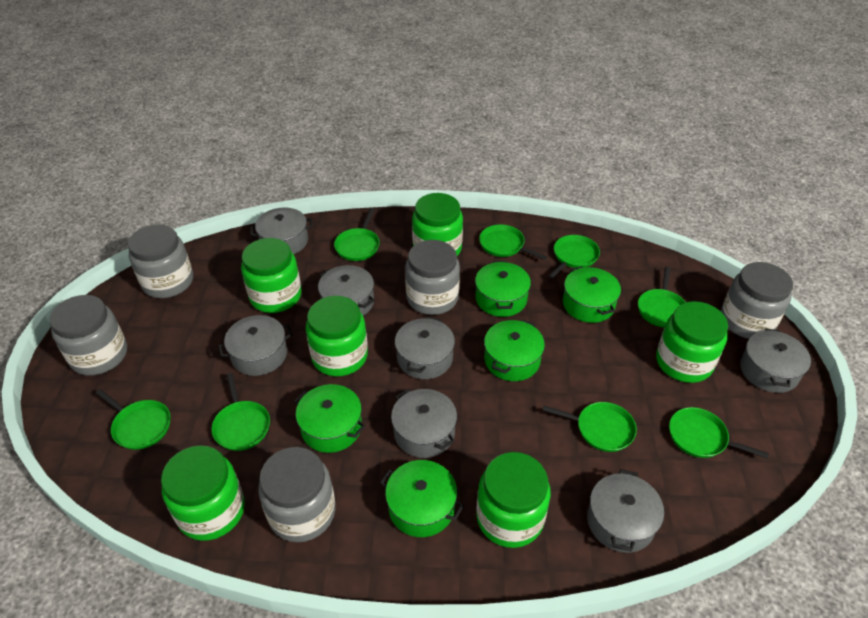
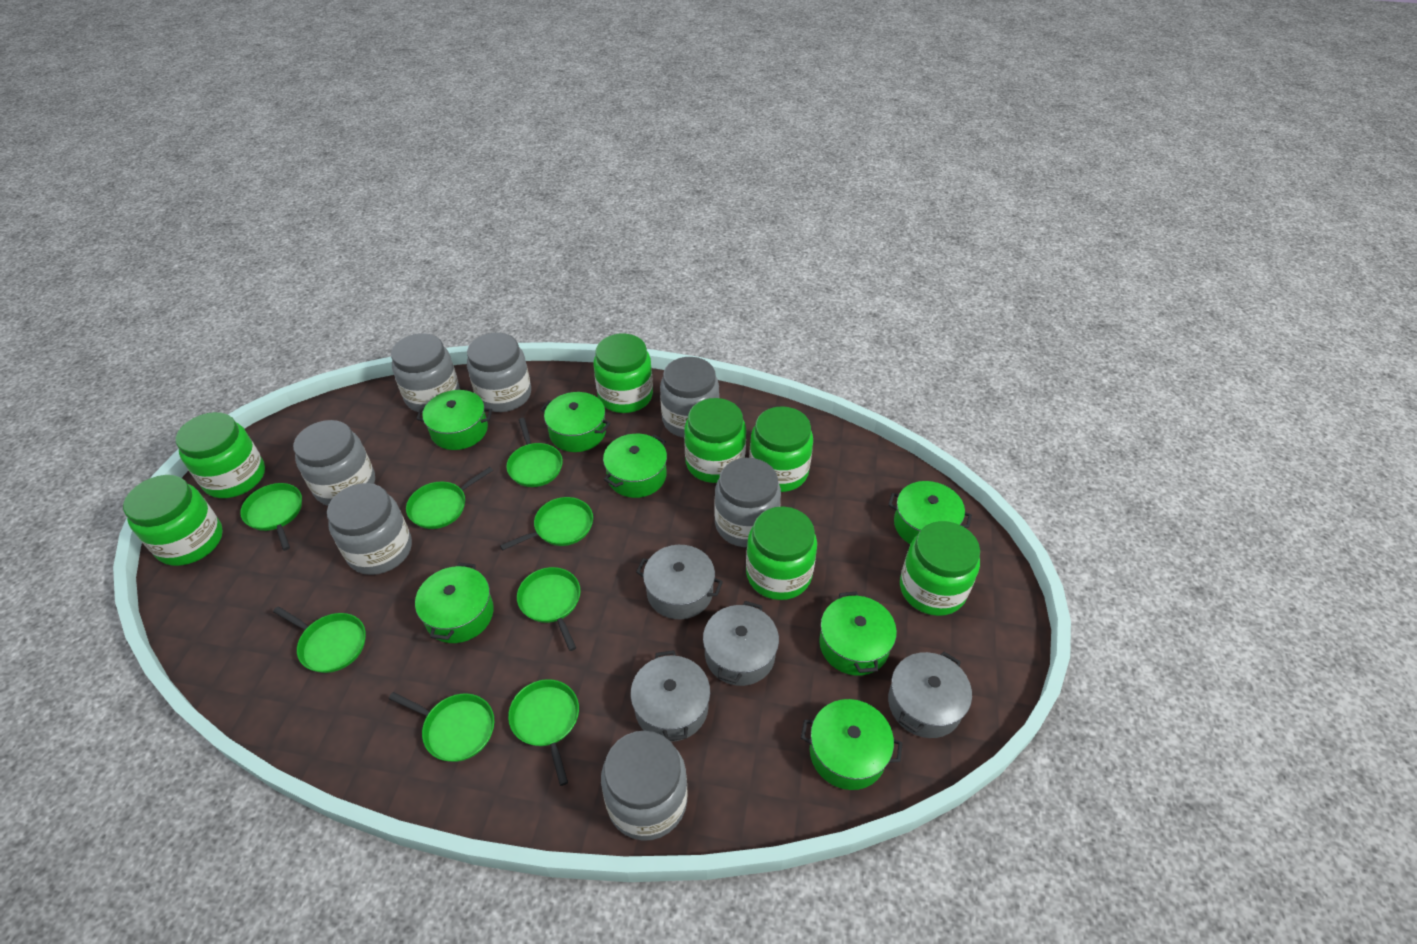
green jar: 6 -> 7
green pot: 5 -> 7
grey jar: 5 -> 7
grey pot: 7 -> 4

